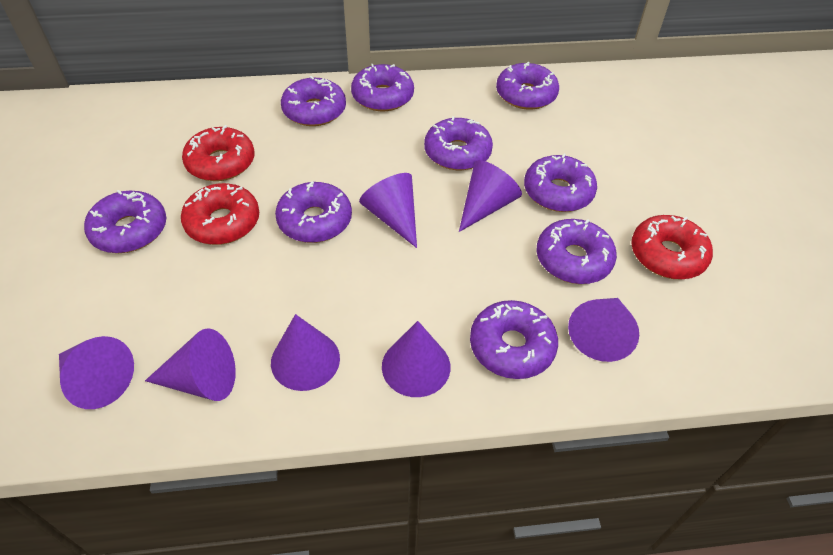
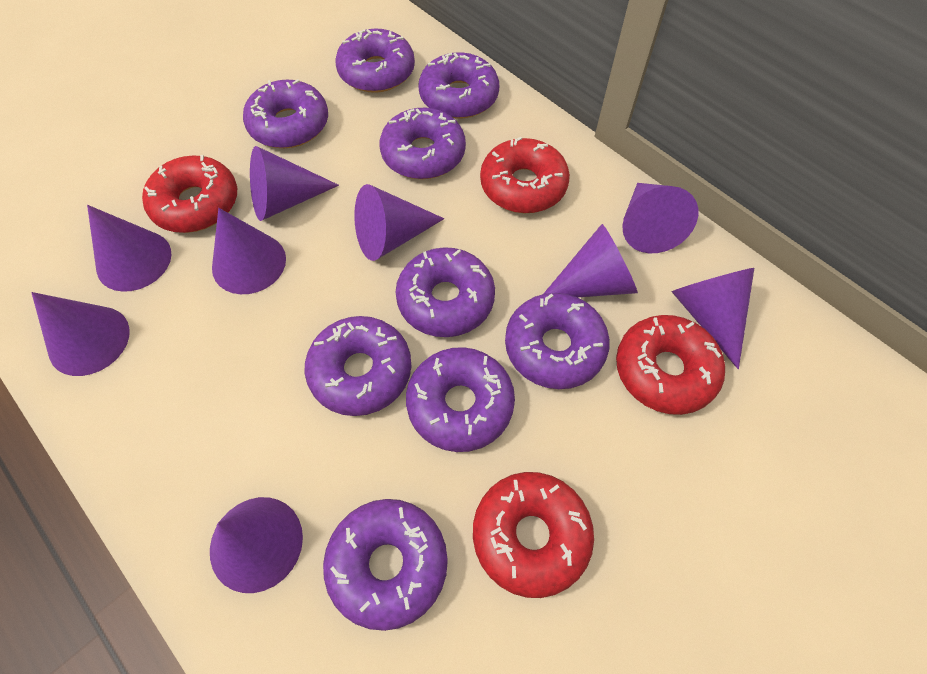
purple cone: 7 -> 9
red donut: 3 -> 4

